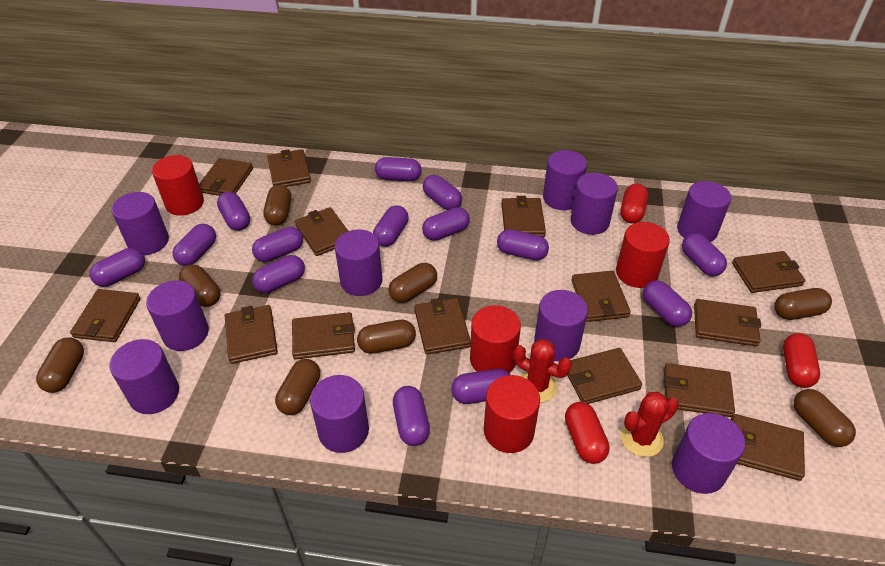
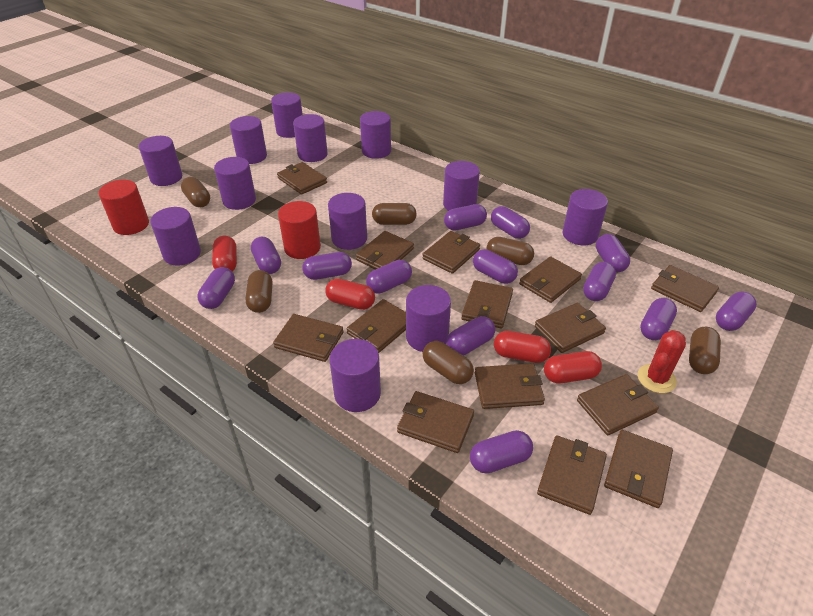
brown capsule: 8 -> 6
purple capsule: 14 -> 13
purple cylinder: 10 -> 12
red cactus: 2 -> 1
red capsule: 3 -> 4
red cylinder: 4 -> 2

